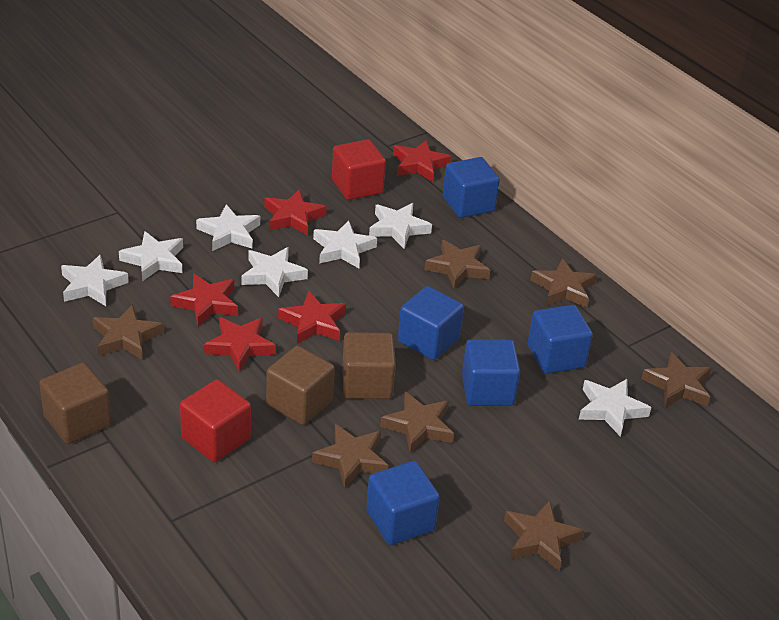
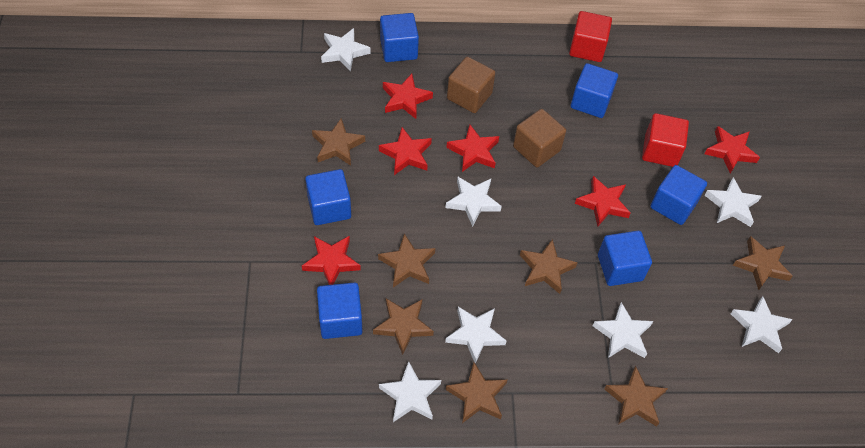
blue cube: 5 -> 6
brown cube: 3 -> 2
red star: 5 -> 6

